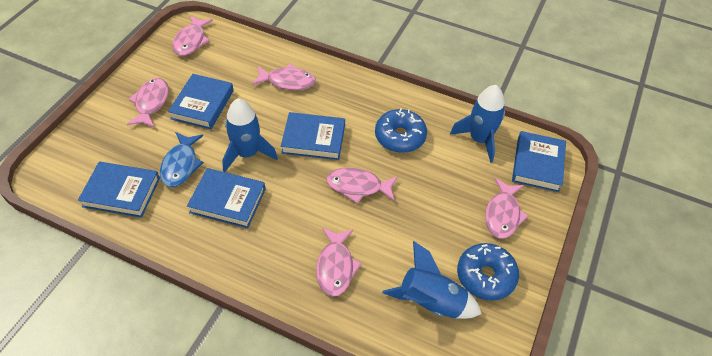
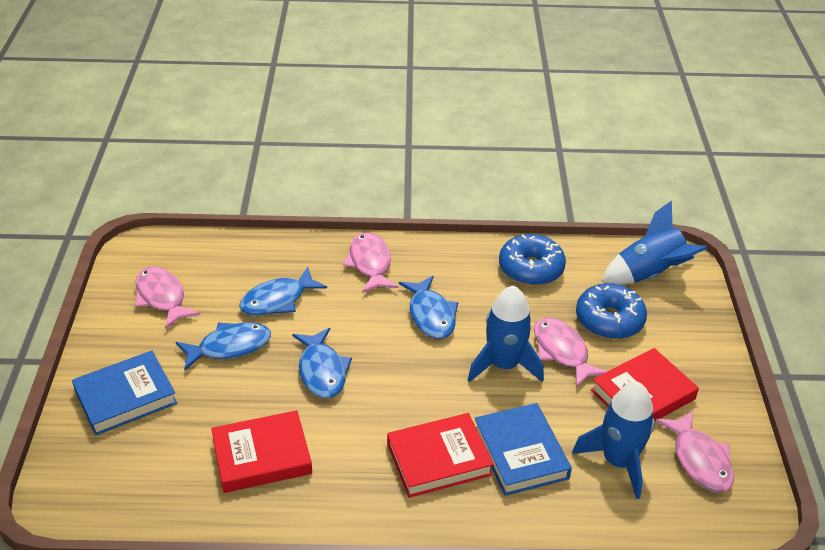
blue book: 5 -> 2
blue fish: 1 -> 4
pink fish: 6 -> 4
red book: 0 -> 3

